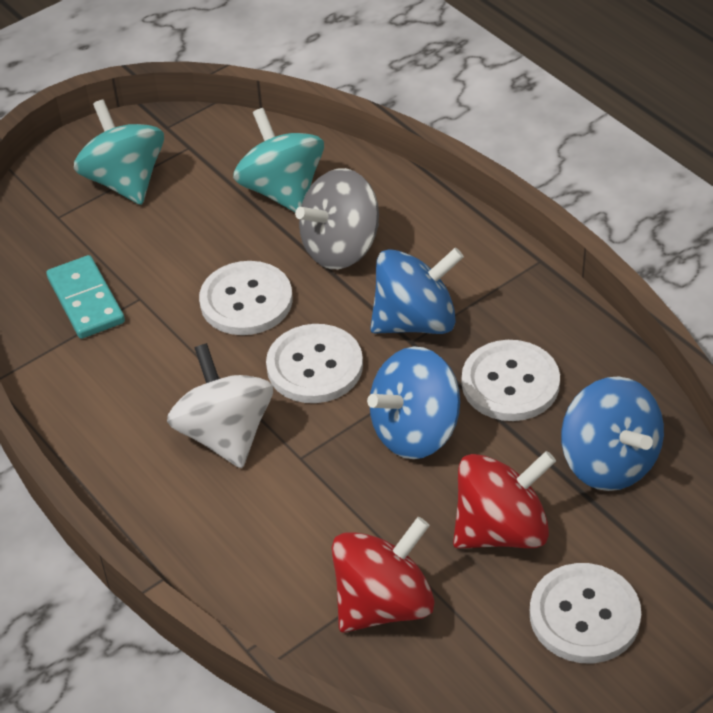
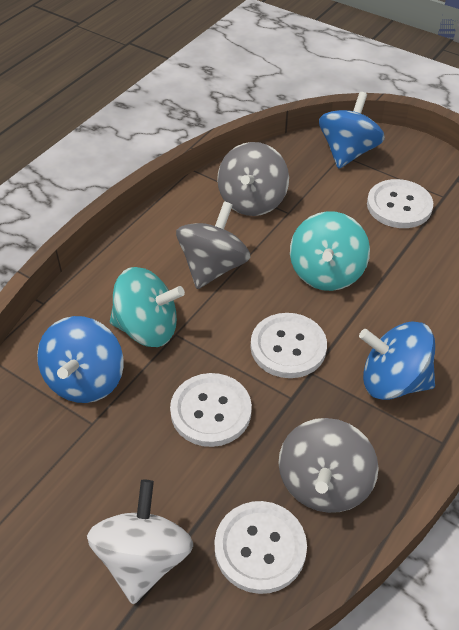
grey spinning top: 1 -> 3
red spinning top: 2 -> 0
turquoise domino: 1 -> 0

